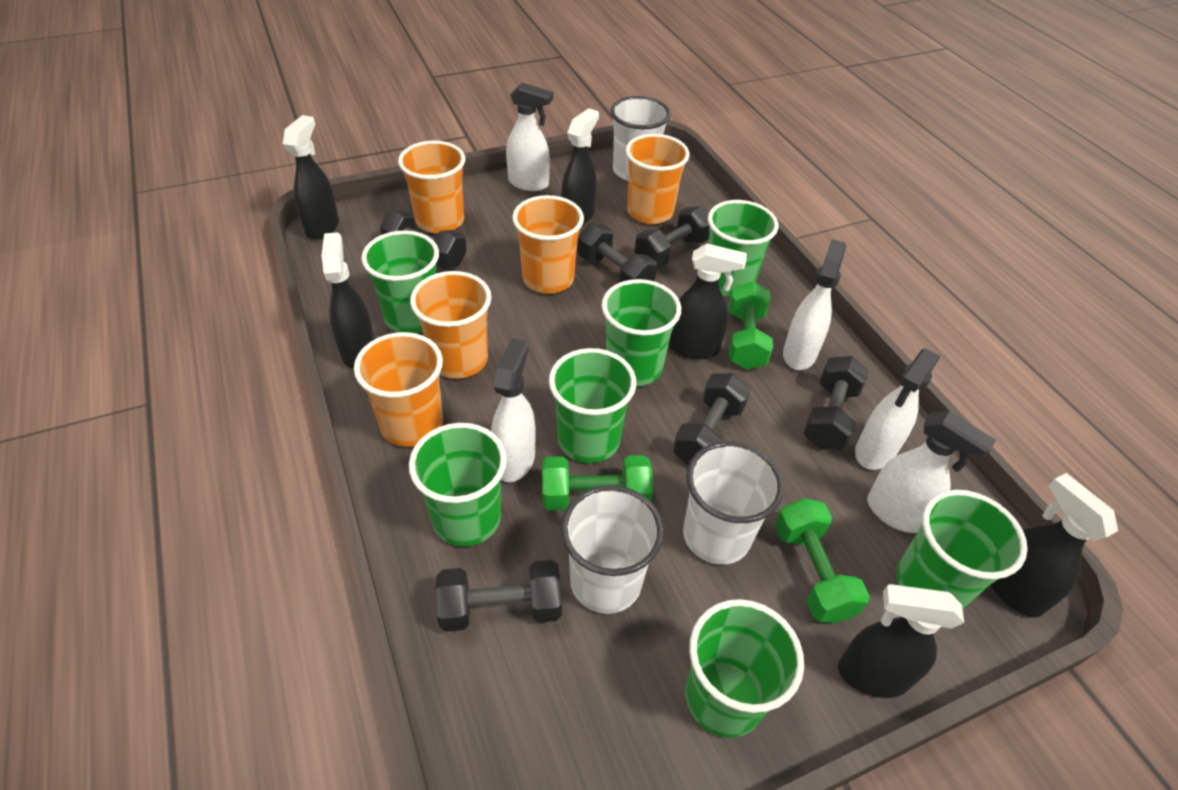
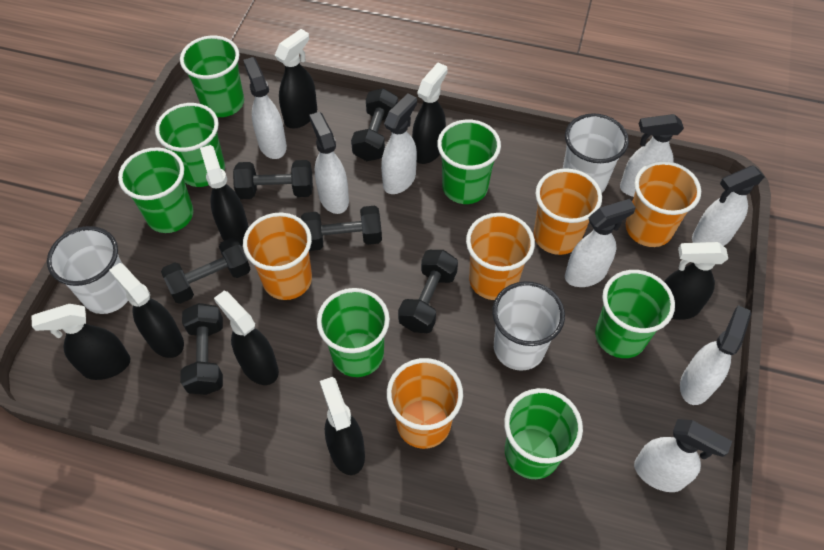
black spray bottle: 6 -> 8
green dumbbell: 3 -> 0
white spray bottle: 5 -> 8

